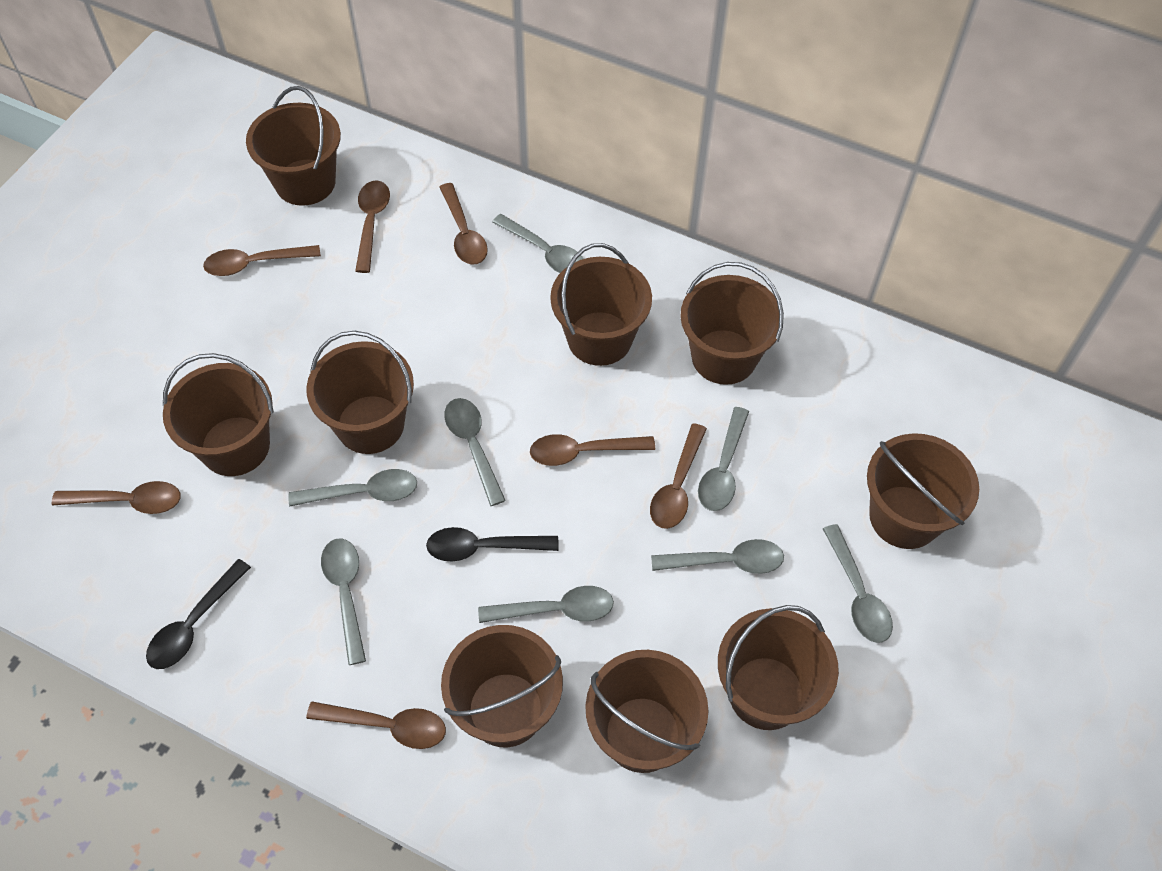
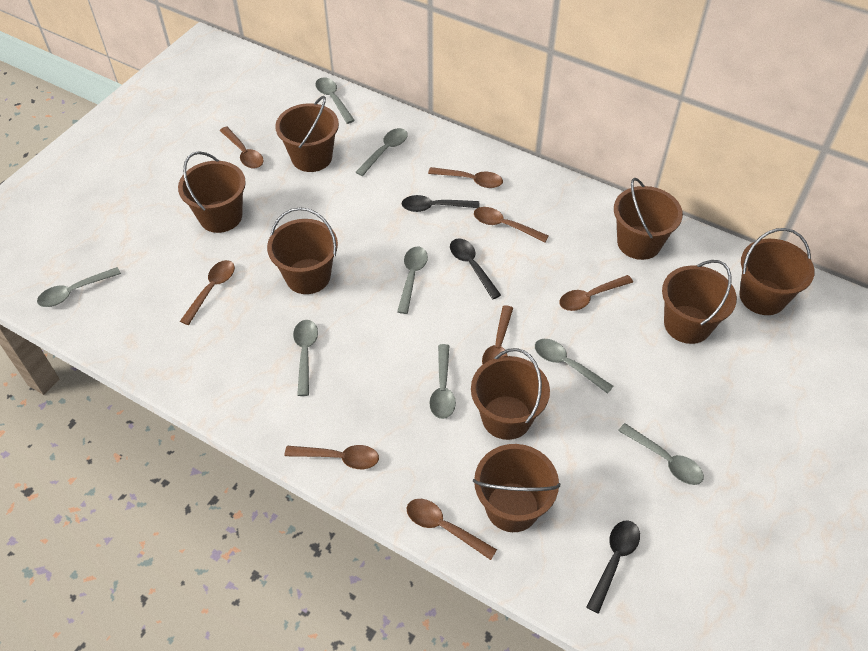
black spoon: 2 -> 3
brown bucket: 9 -> 8
brown spoon: 7 -> 8

